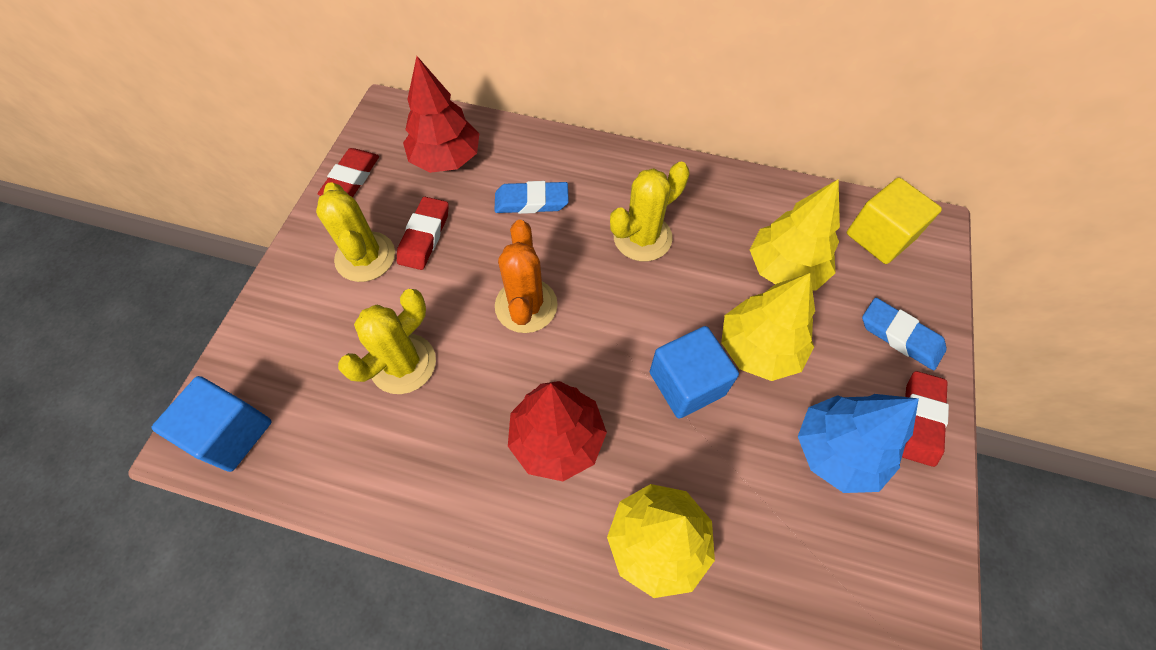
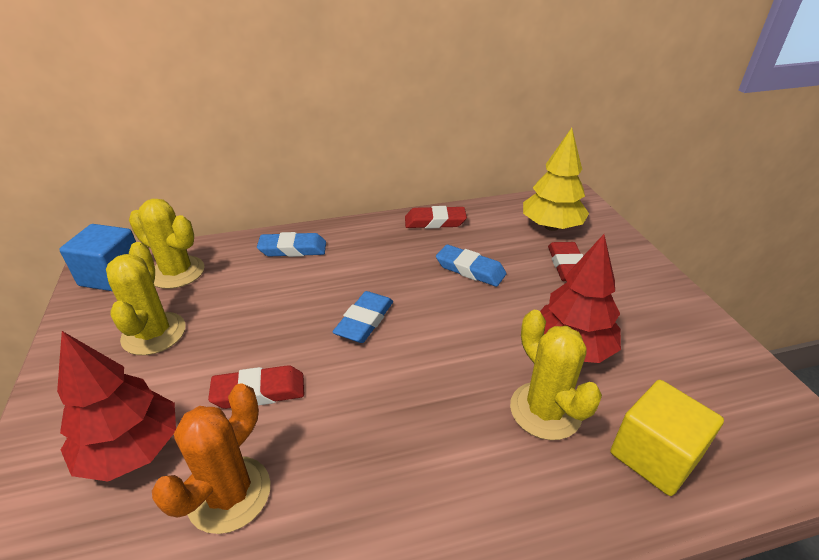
blue cube: 2 -> 1
blue eraser: 2 -> 3
blue tree: 1 -> 0
yellow tree: 3 -> 1

